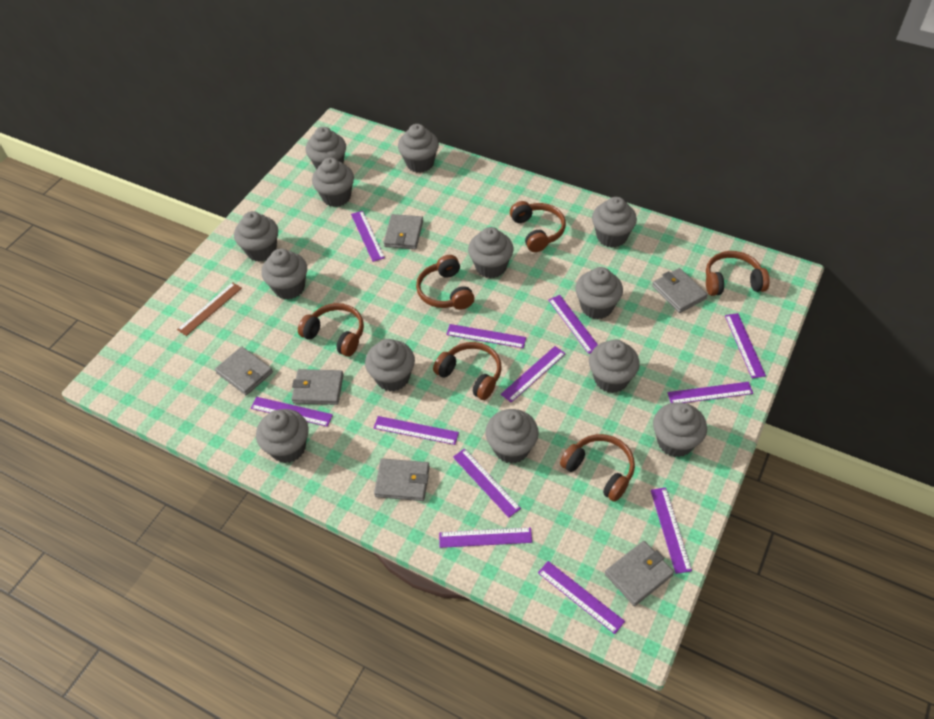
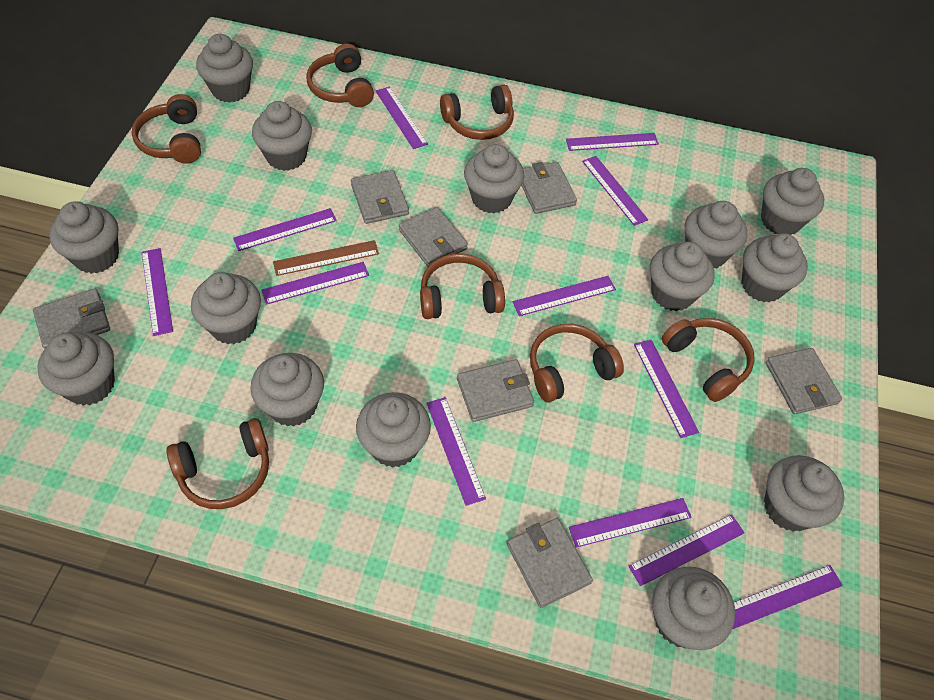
brown headphones: 6 -> 7
grey cupcake: 13 -> 14
grey wallet: 6 -> 7

